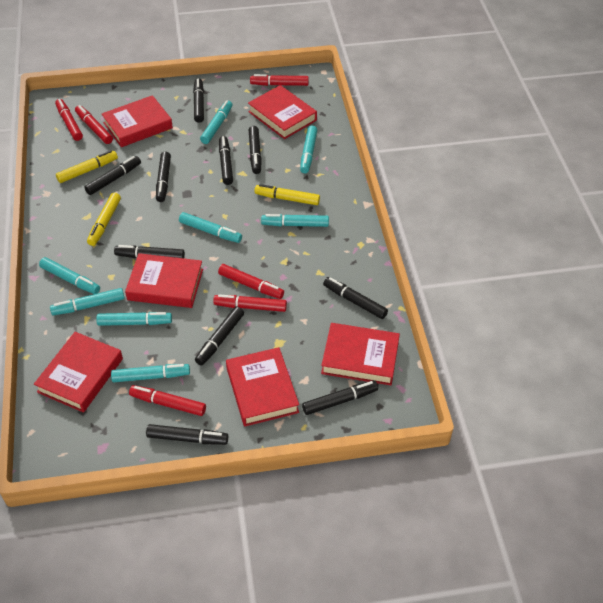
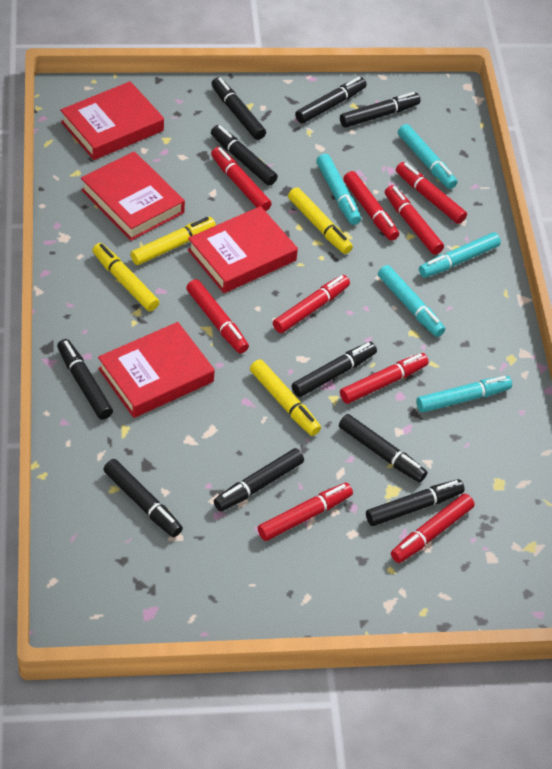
red book: 6 -> 4
red marker: 6 -> 9
turquoise marker: 8 -> 5
yellow marker: 3 -> 4

